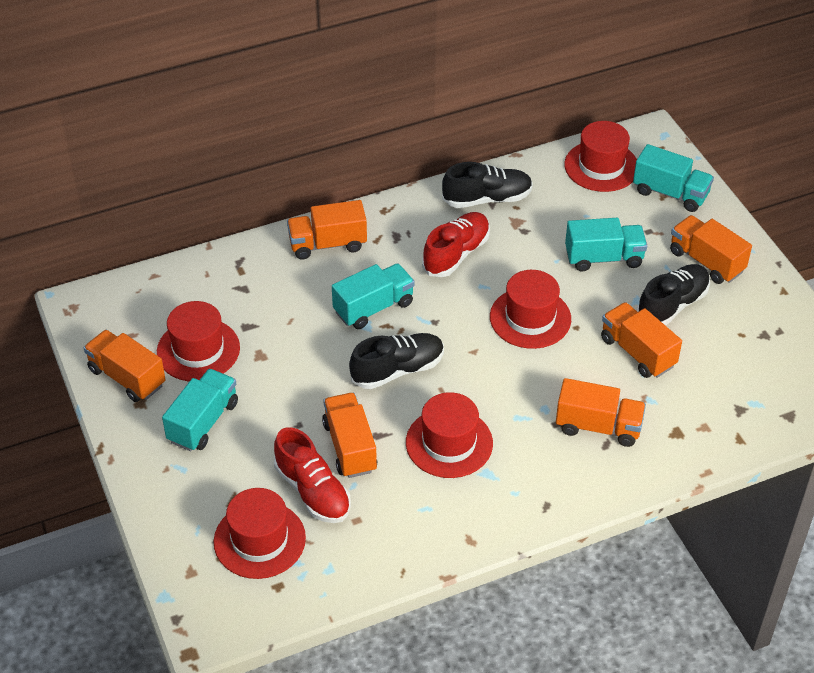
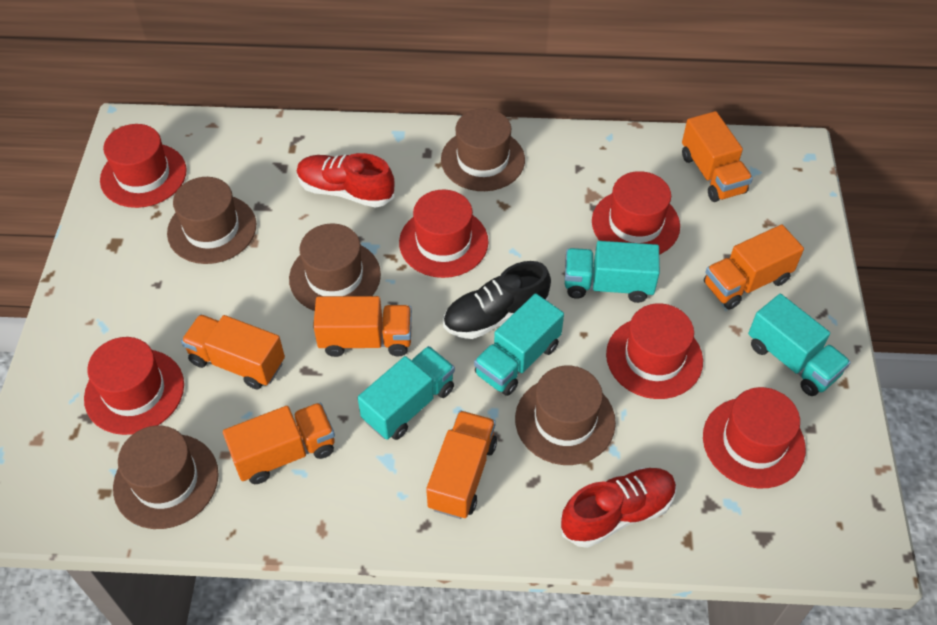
black shoe: 3 -> 1
brown hat: 0 -> 5
red hat: 5 -> 6

